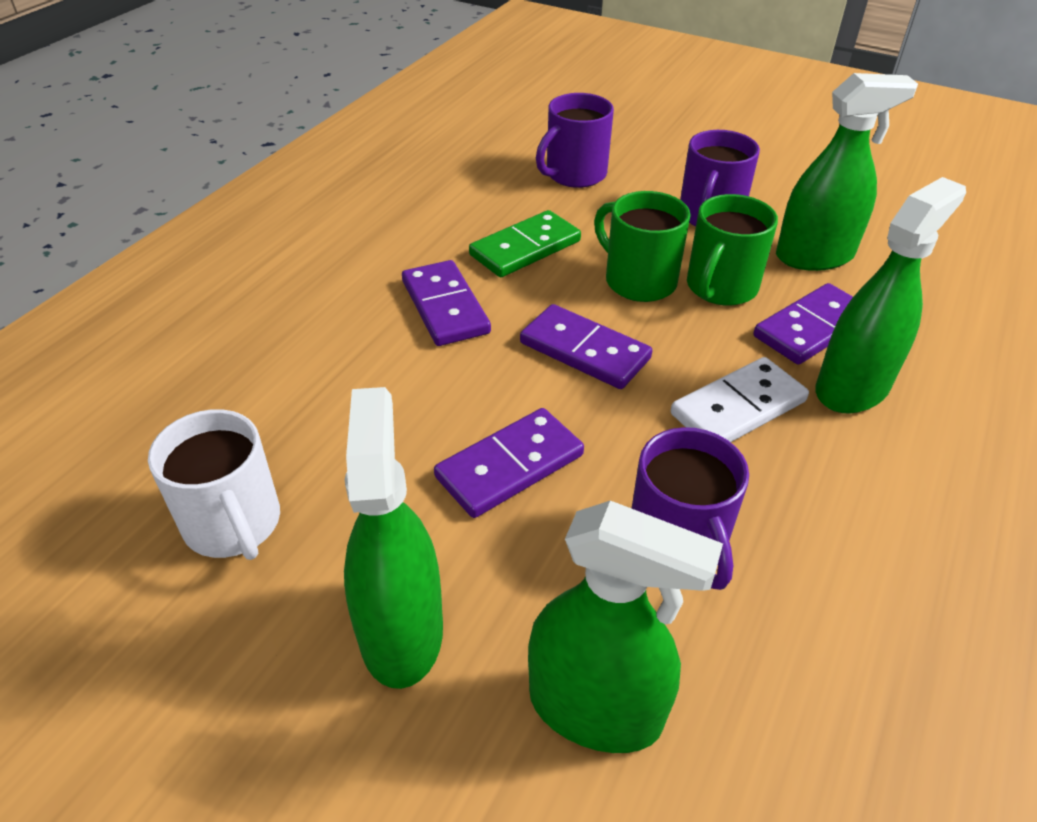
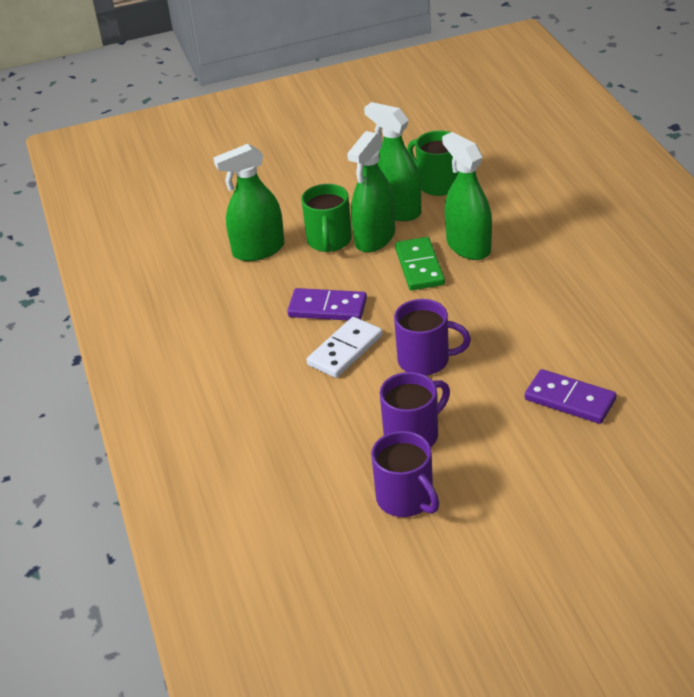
purple domino: 4 -> 2
white mug: 1 -> 0

